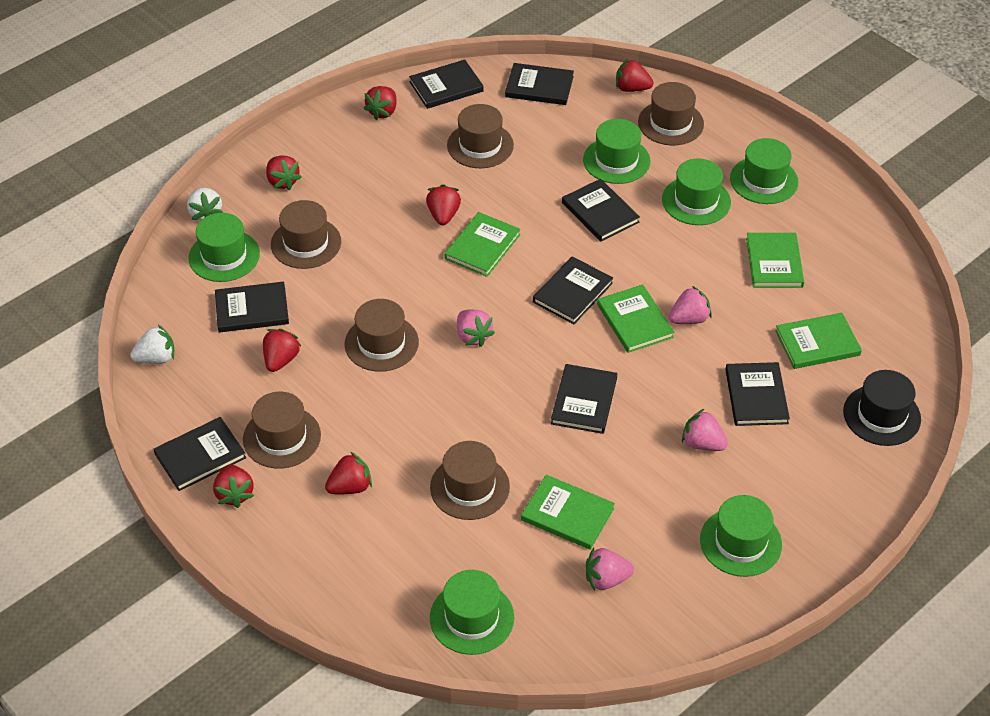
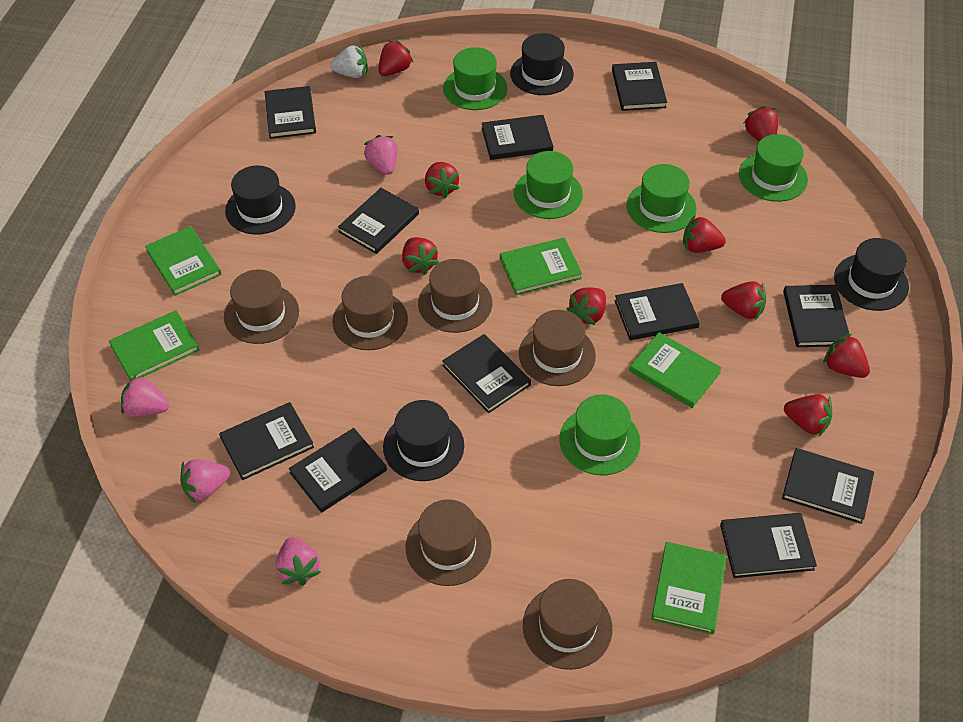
black book: 8 -> 11
black hat: 1 -> 4
green hat: 6 -> 5
red strawberry: 7 -> 9
white strawberry: 2 -> 1

